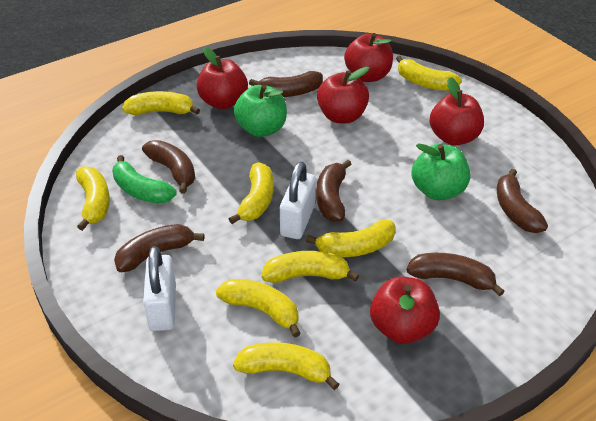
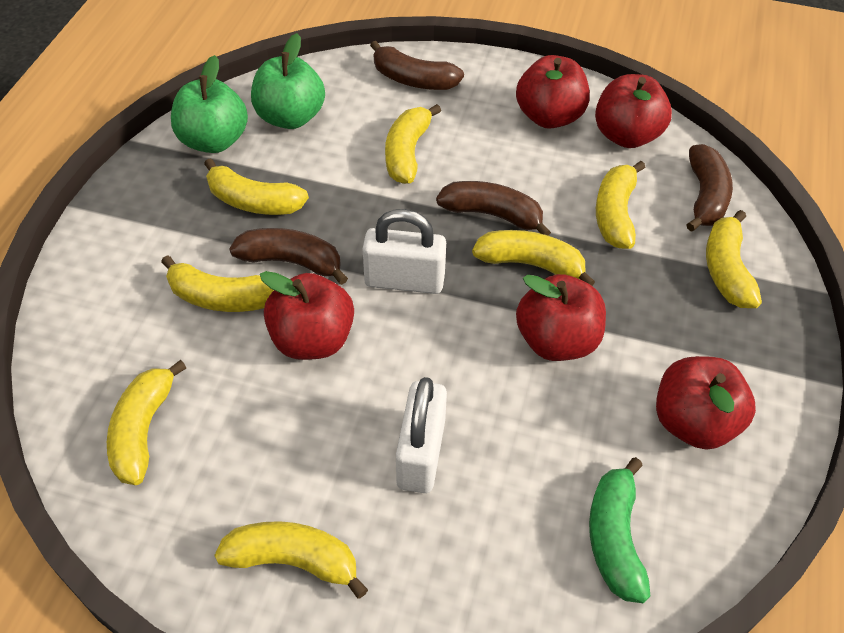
brown banana: 6 -> 4

